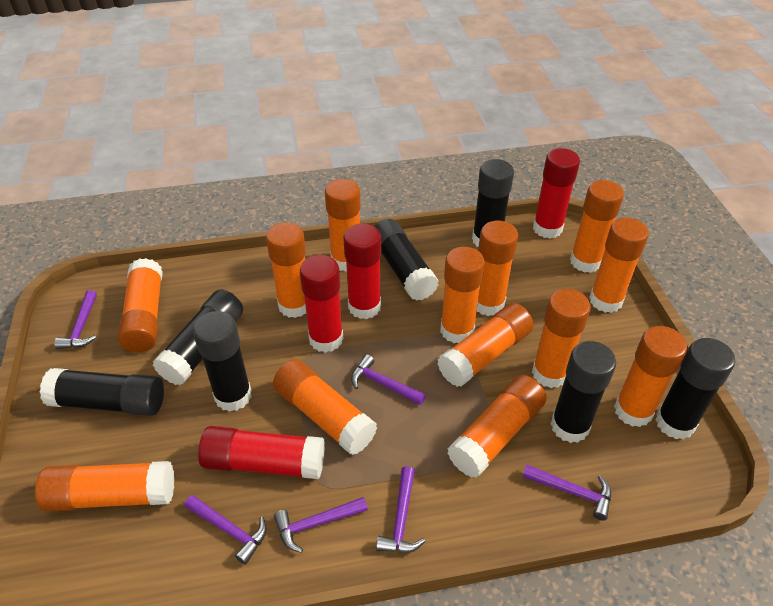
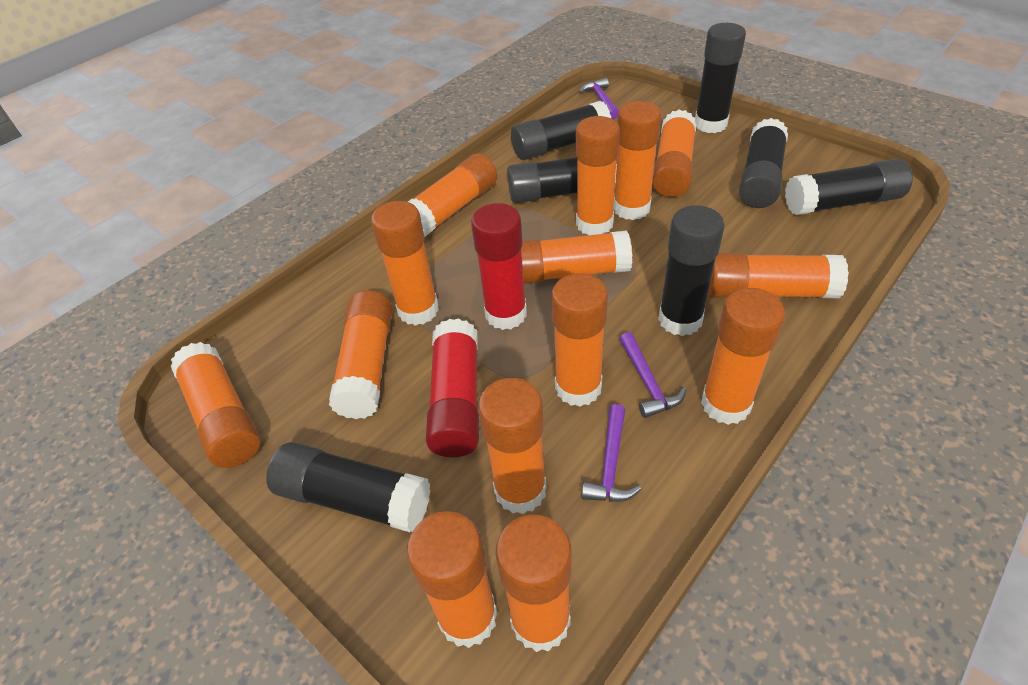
orange glue stick: 13 -> 14
purple hammer: 6 -> 3
red glue stick: 4 -> 2

